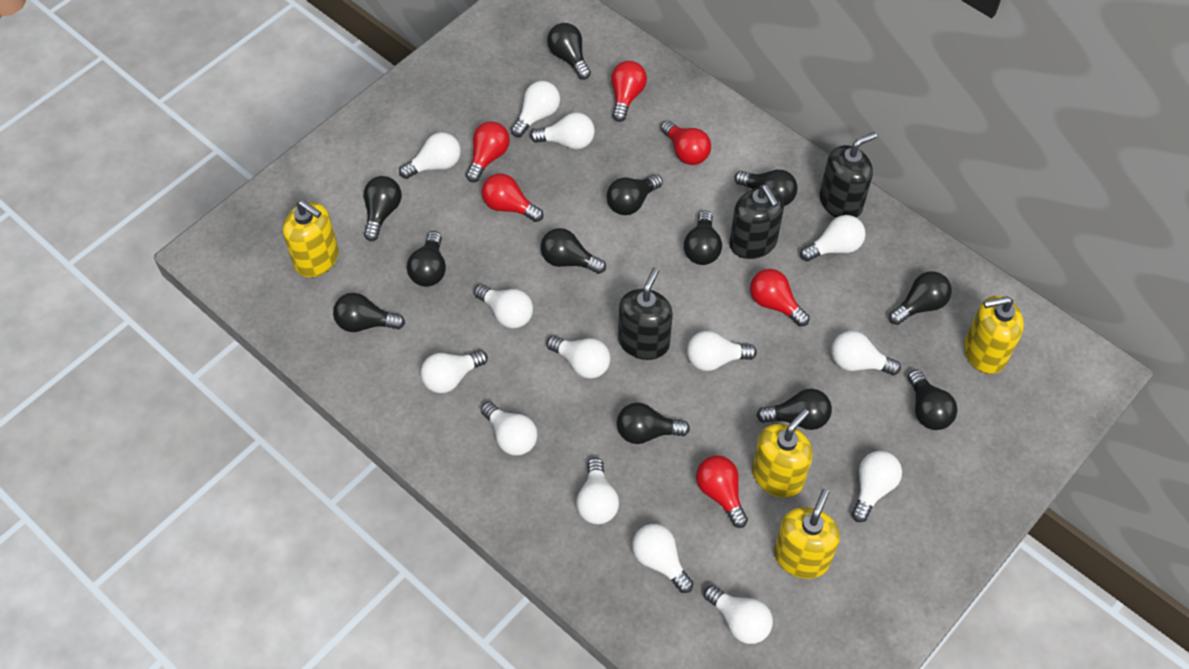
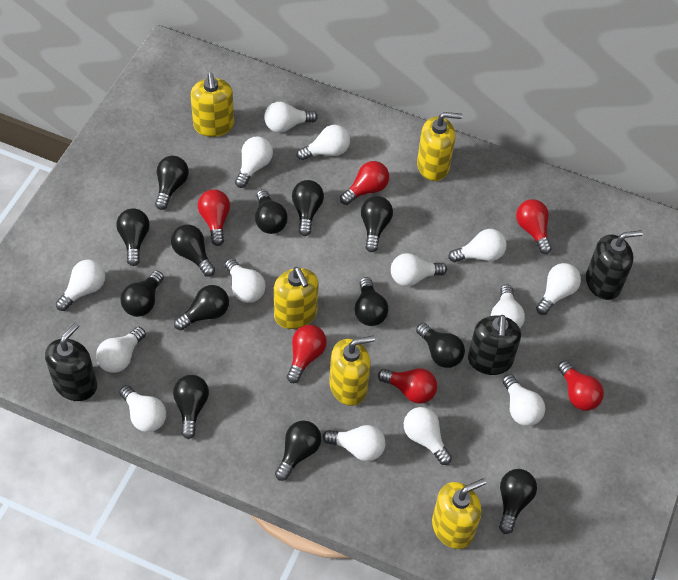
black light bulb: 12 -> 13
yellow soap dispenser: 4 -> 5

